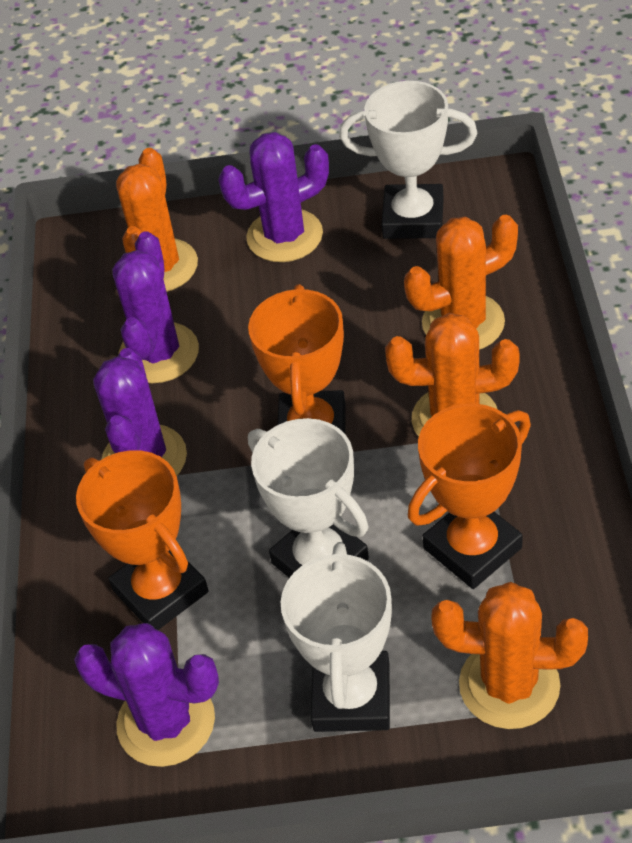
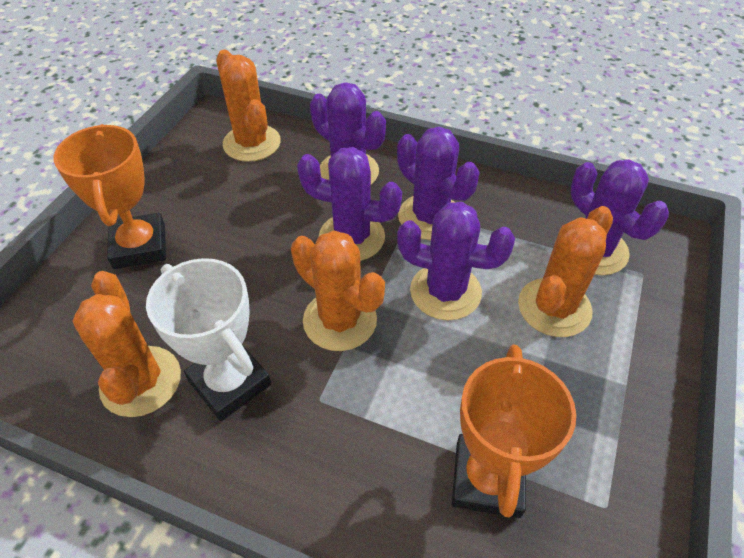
orange trophy: 3 -> 2
purple cactus: 4 -> 5
white trophy: 3 -> 1

